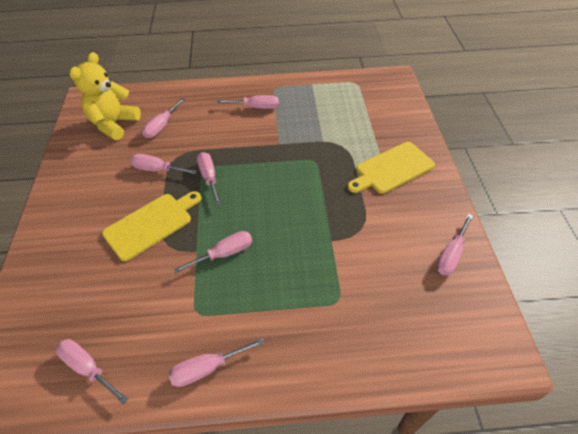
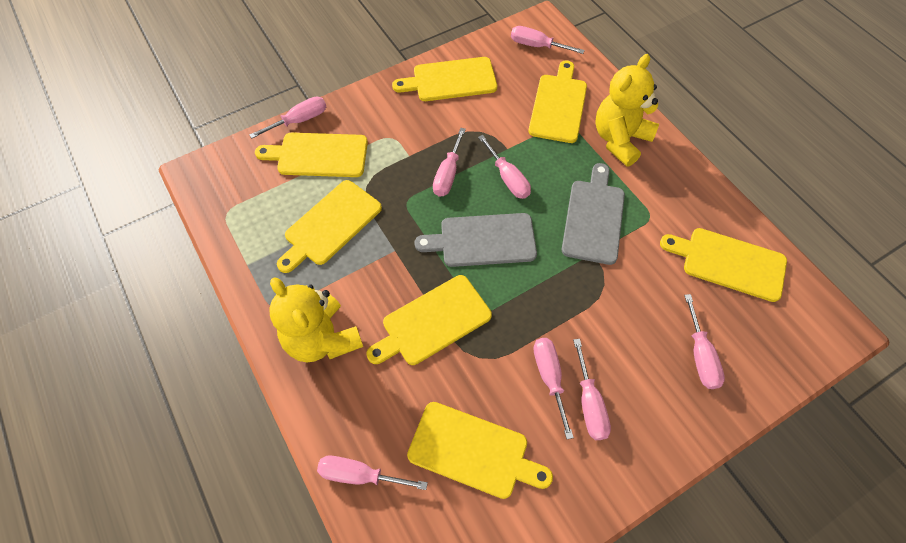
grey cutting board: 0 -> 2
yellow cutting board: 2 -> 7
yellow teddy bear: 1 -> 2

